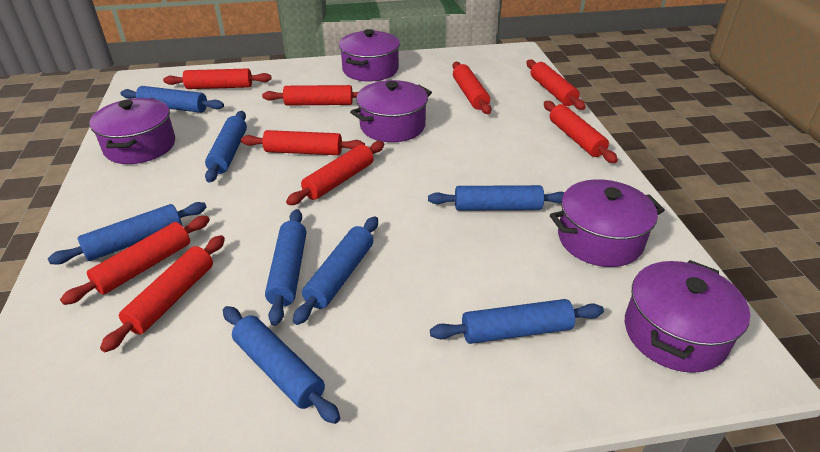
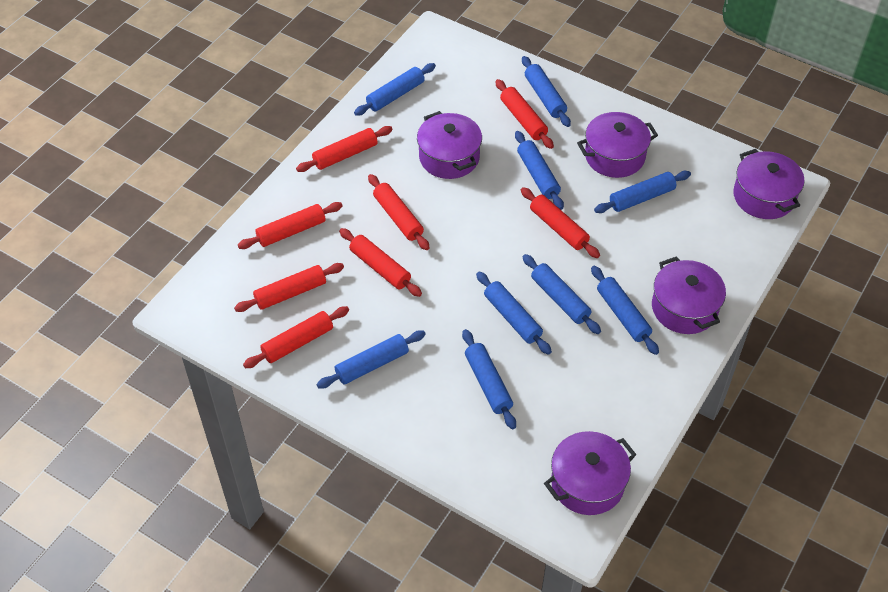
blue rolling pin: 8 -> 9
red rolling pin: 9 -> 8

